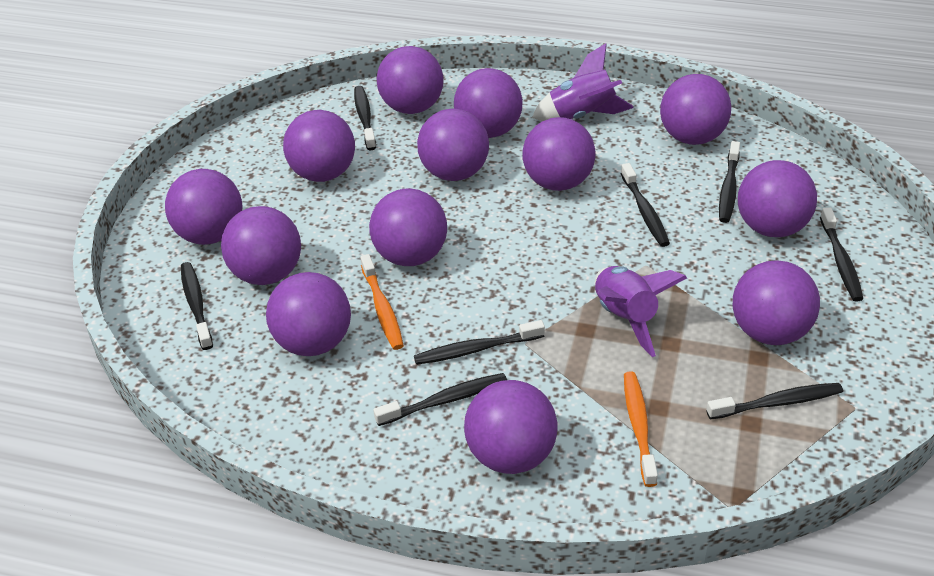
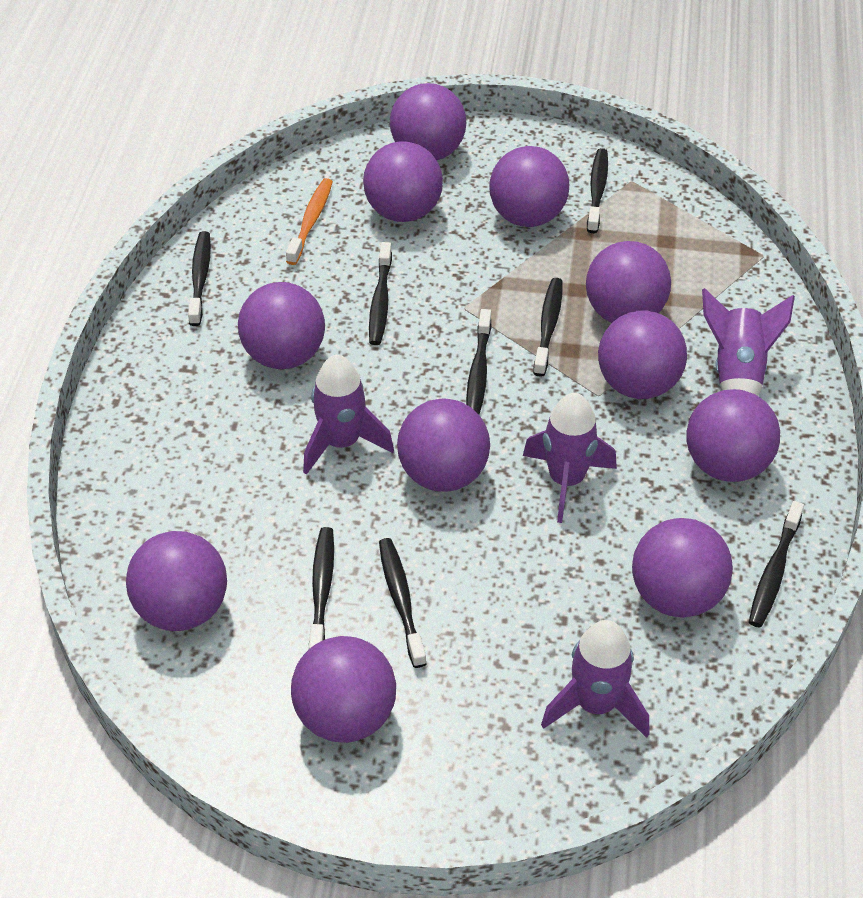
orange toothbrush: 2 -> 1
purple ball: 13 -> 11
purple rocket: 2 -> 4

